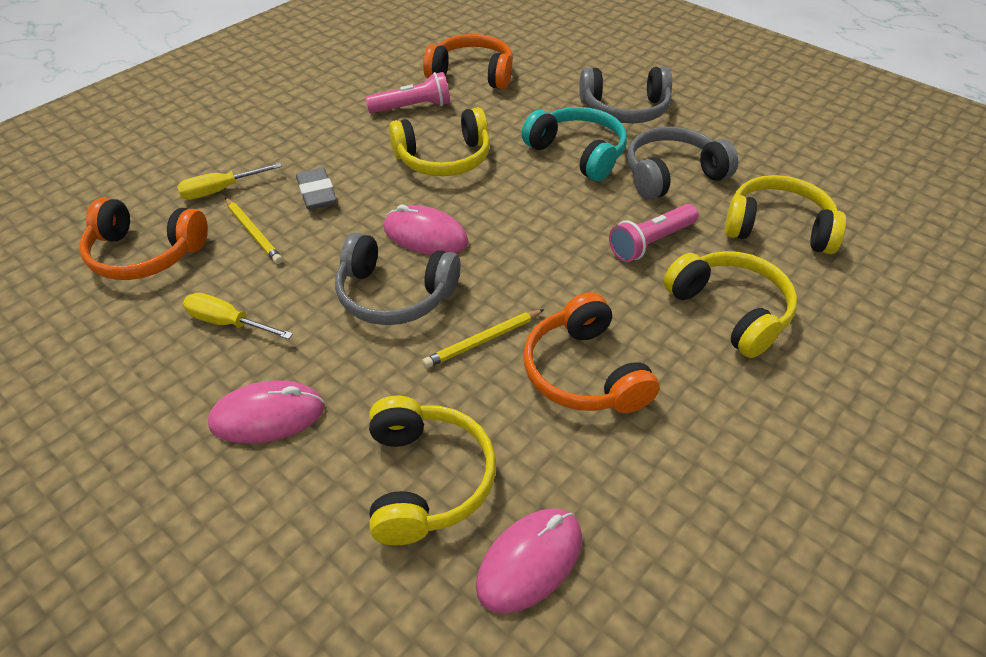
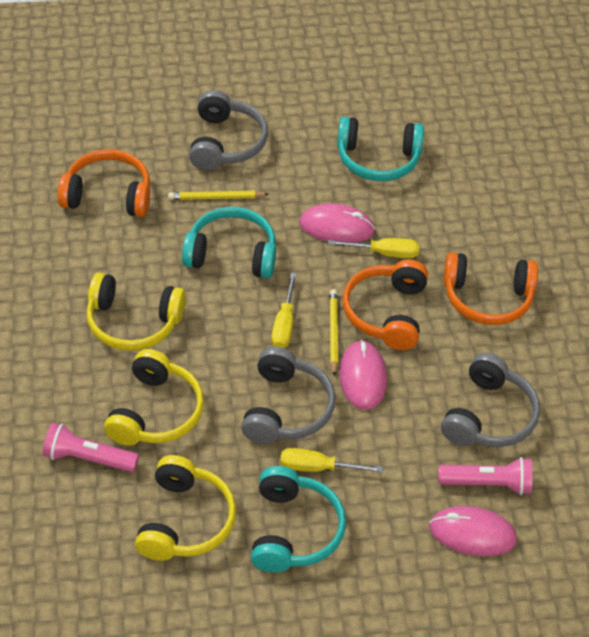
grey eraser: 1 -> 0
turquoise headphones: 1 -> 3
yellow headphones: 4 -> 3
yellow screwdriver: 2 -> 3

